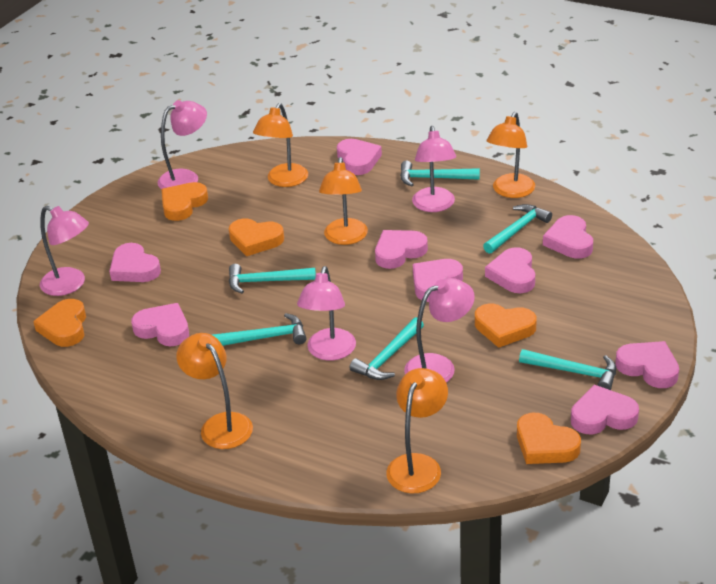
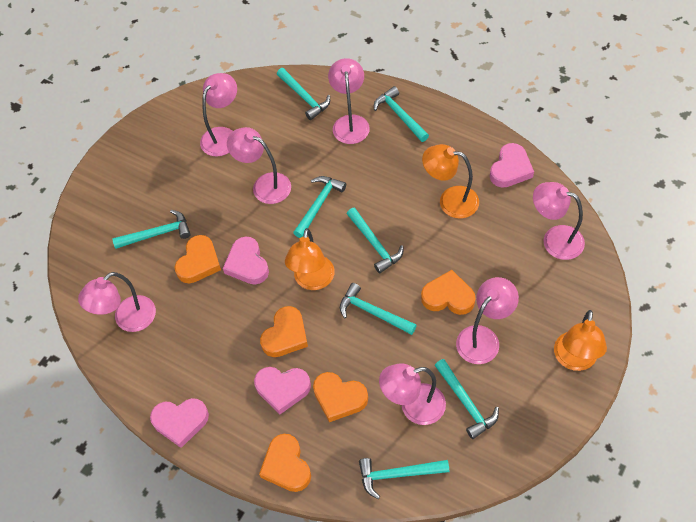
orange lamp: 5 -> 3
pink heart: 9 -> 4
pink lamp: 5 -> 7
turquoise hammer: 6 -> 8

